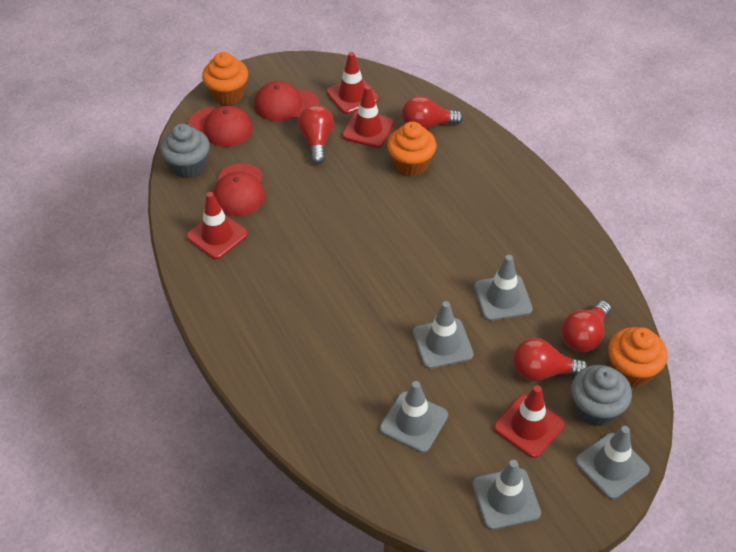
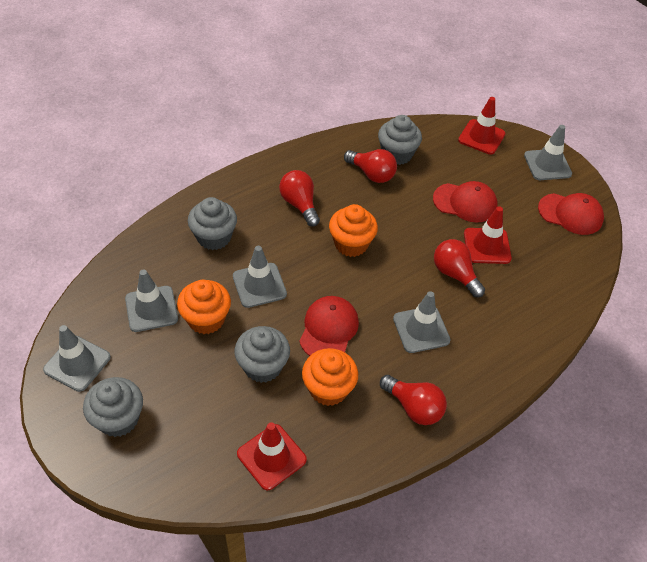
grey cupcake: 2 -> 4
red traffic cone: 4 -> 3

